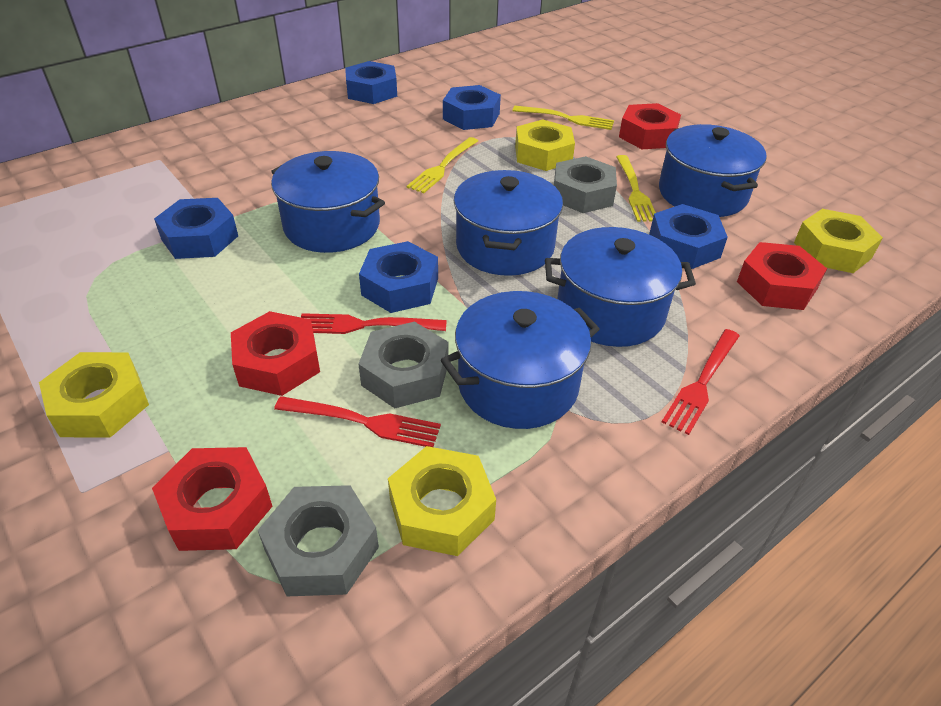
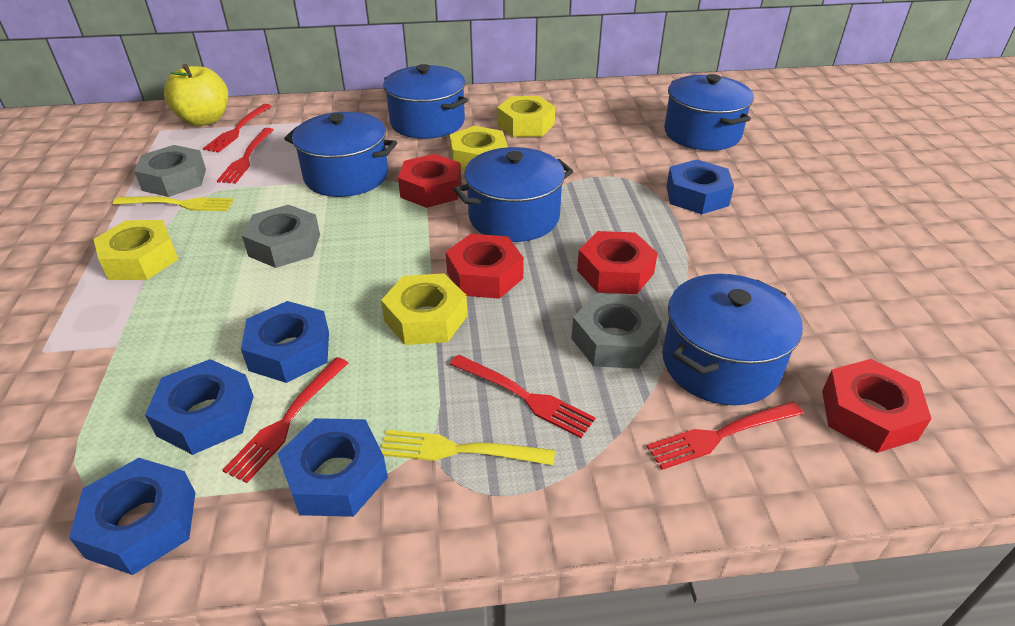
red fork: 3 -> 5
yellow apple: 0 -> 1
yellow fork: 3 -> 2

